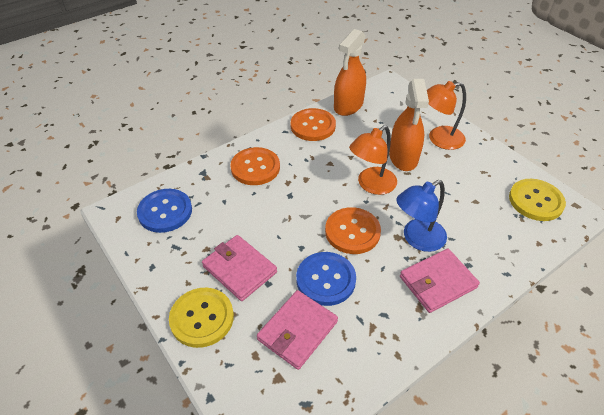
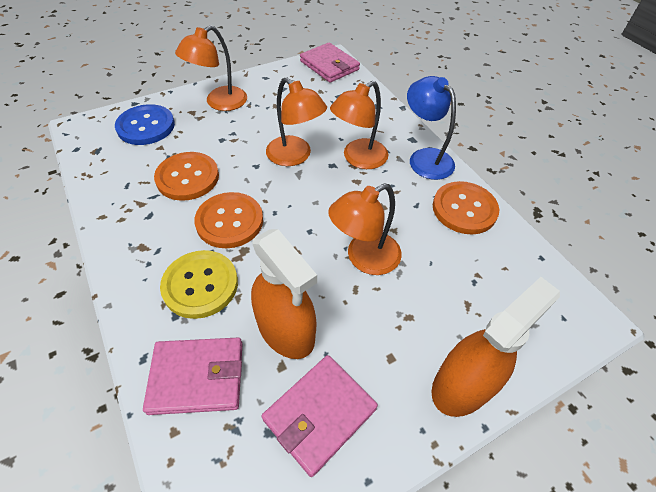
blue button: 2 -> 1
orange lamp: 2 -> 4
yellow button: 2 -> 1

